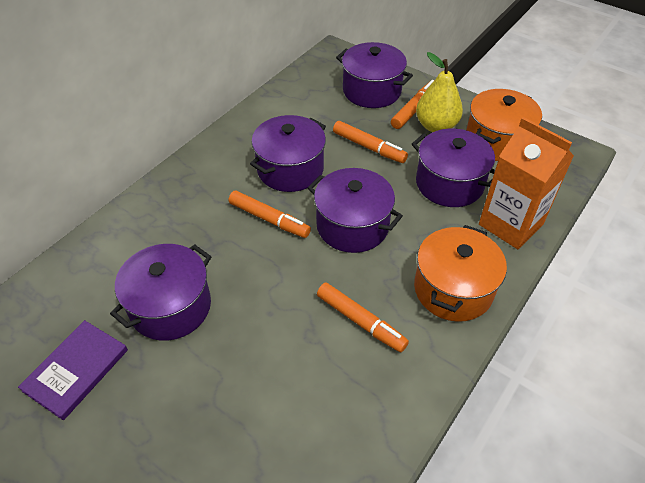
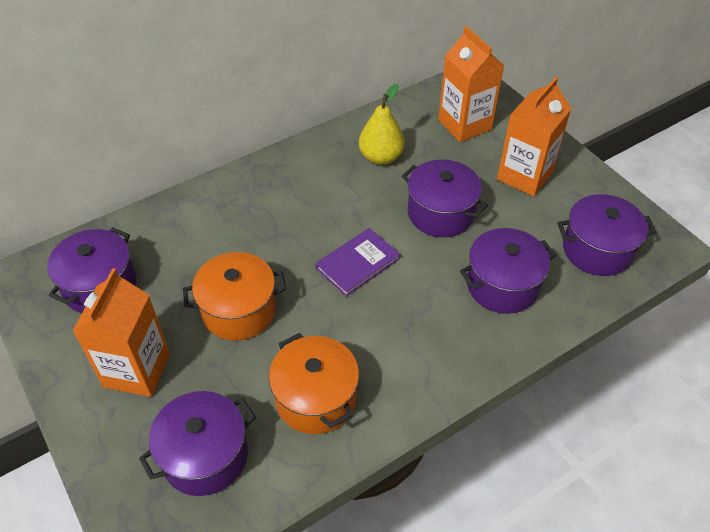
orange carton: 1 -> 3
orange marker: 4 -> 0

